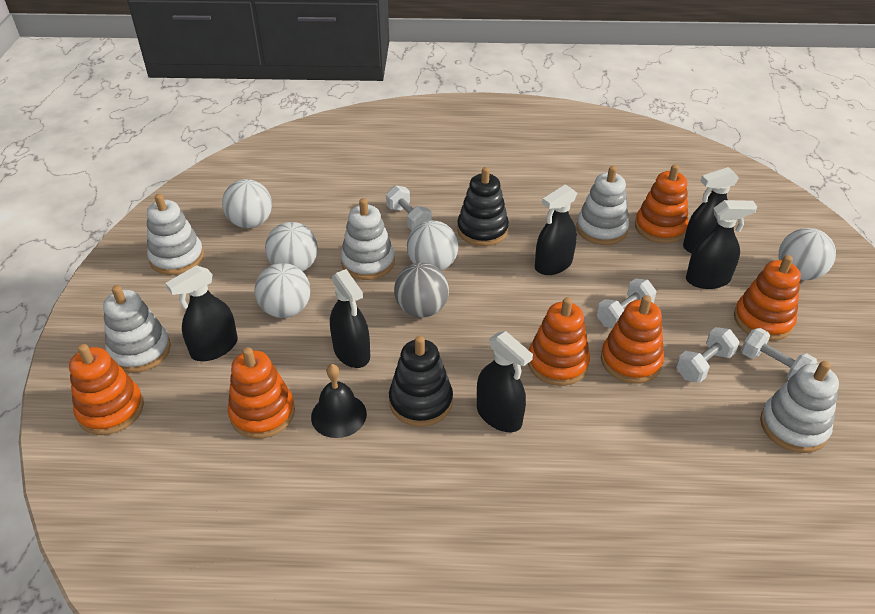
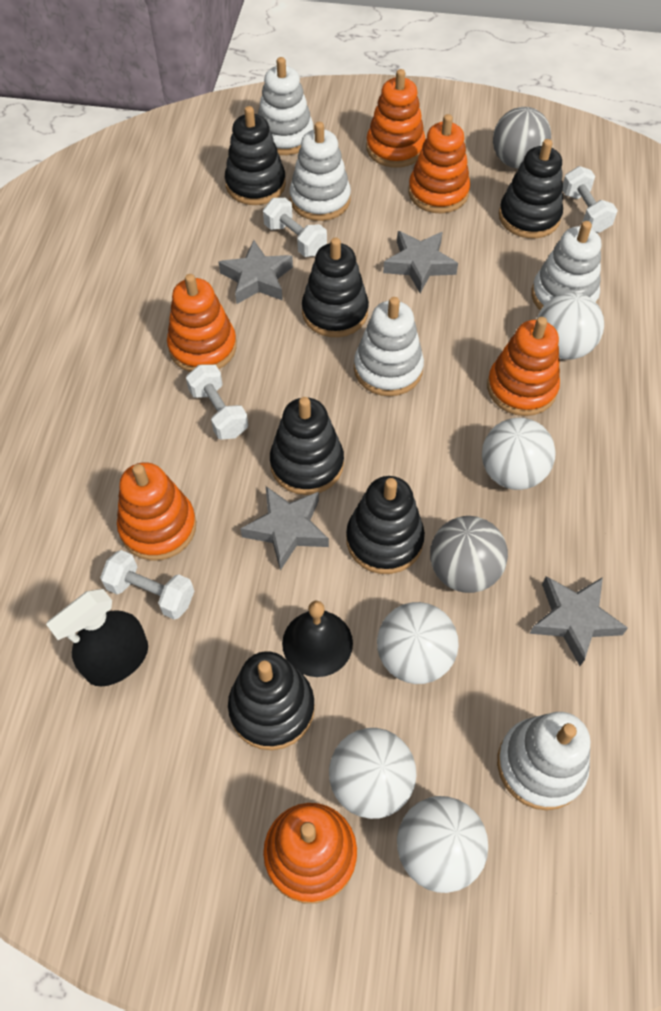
black spray bottle: 6 -> 1
black stacking toy: 2 -> 6
grey ball: 1 -> 2
grey star: 0 -> 4

